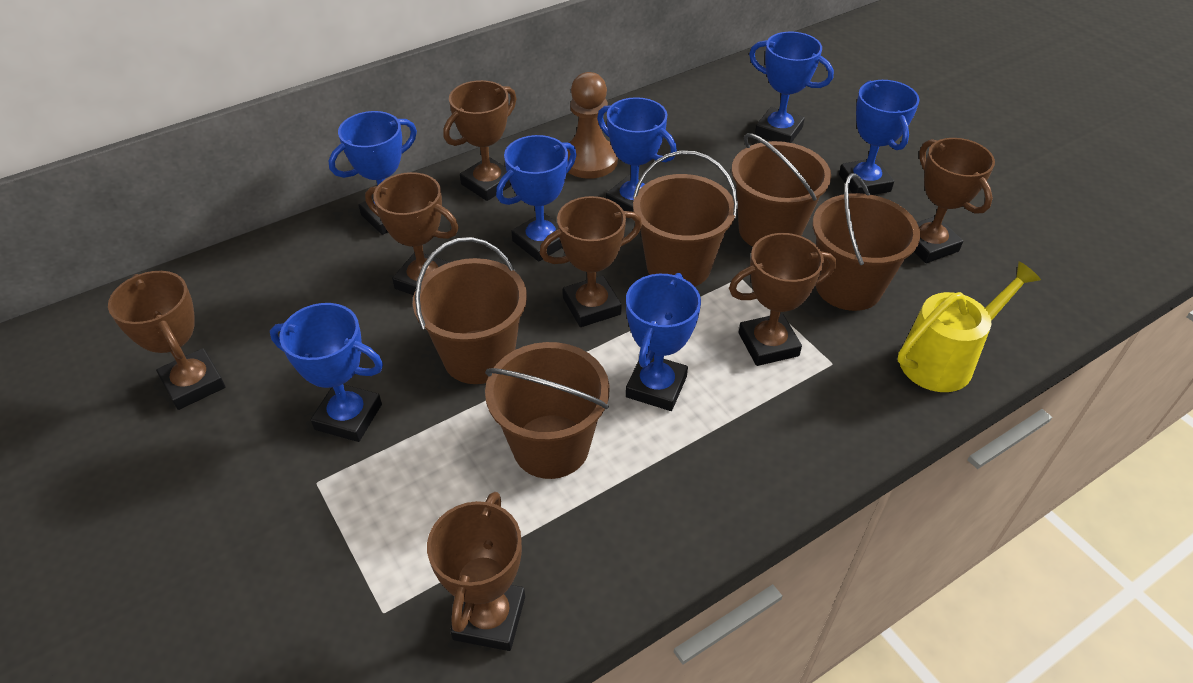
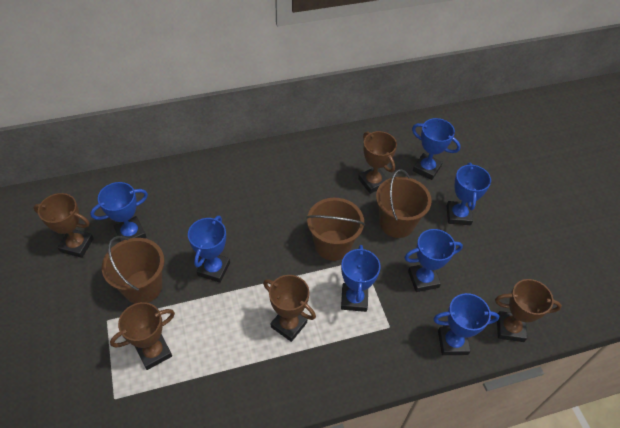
brown bucket: 5 -> 3
brown pawn: 1 -> 0
brown trophy: 7 -> 5
yellow watering can: 1 -> 0

